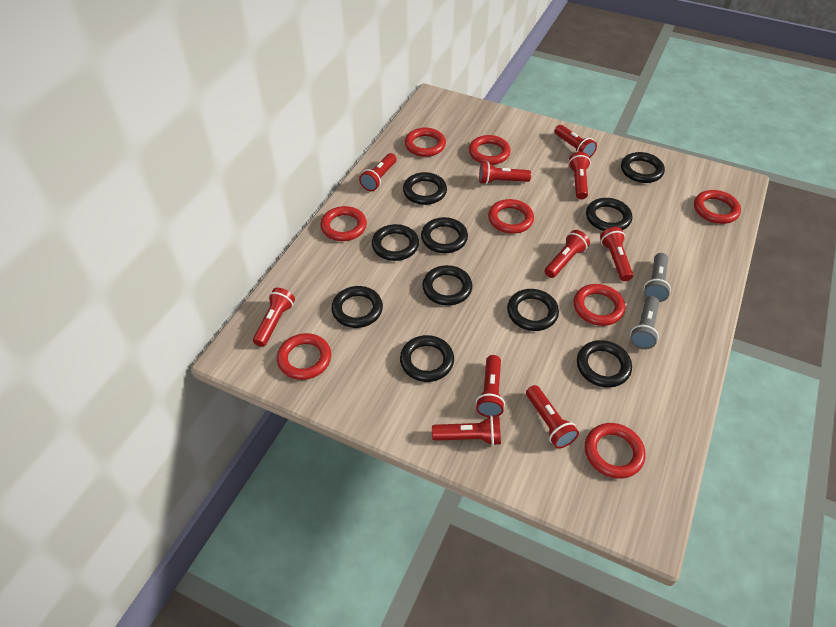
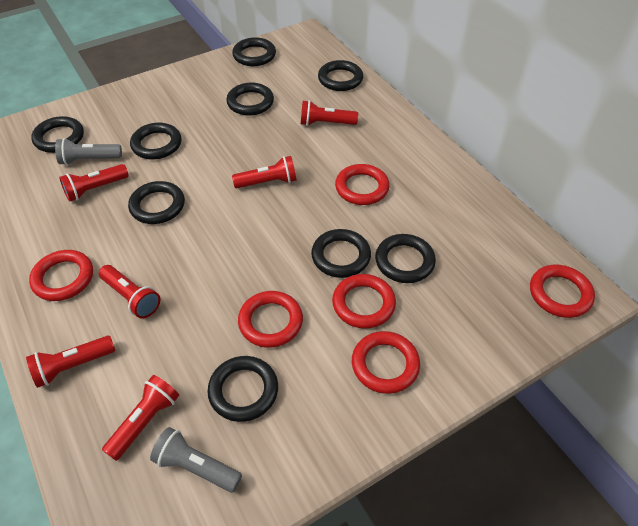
black ring: 10 -> 9
red flashlight: 10 -> 6
red ring: 8 -> 6

